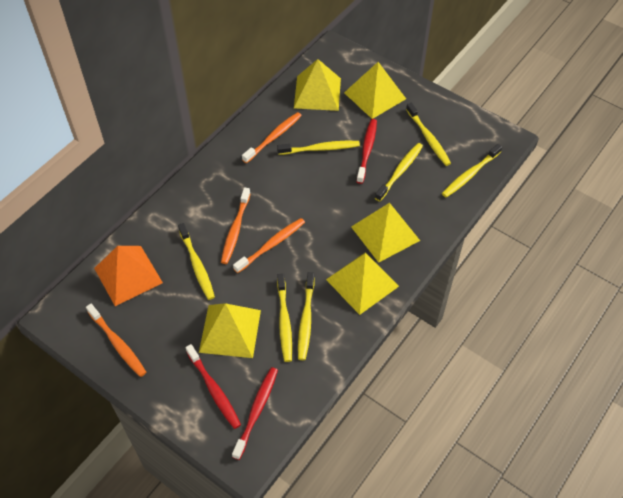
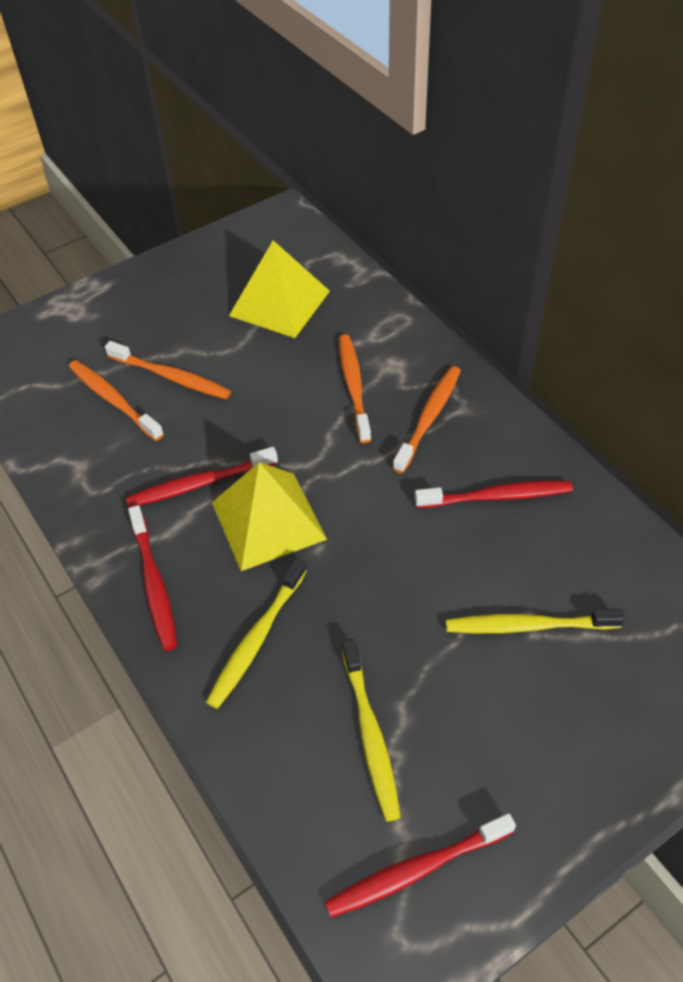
orange pyramid: 1 -> 0
red toothbrush: 3 -> 4
yellow pyramid: 5 -> 2
yellow toothbrush: 7 -> 3

